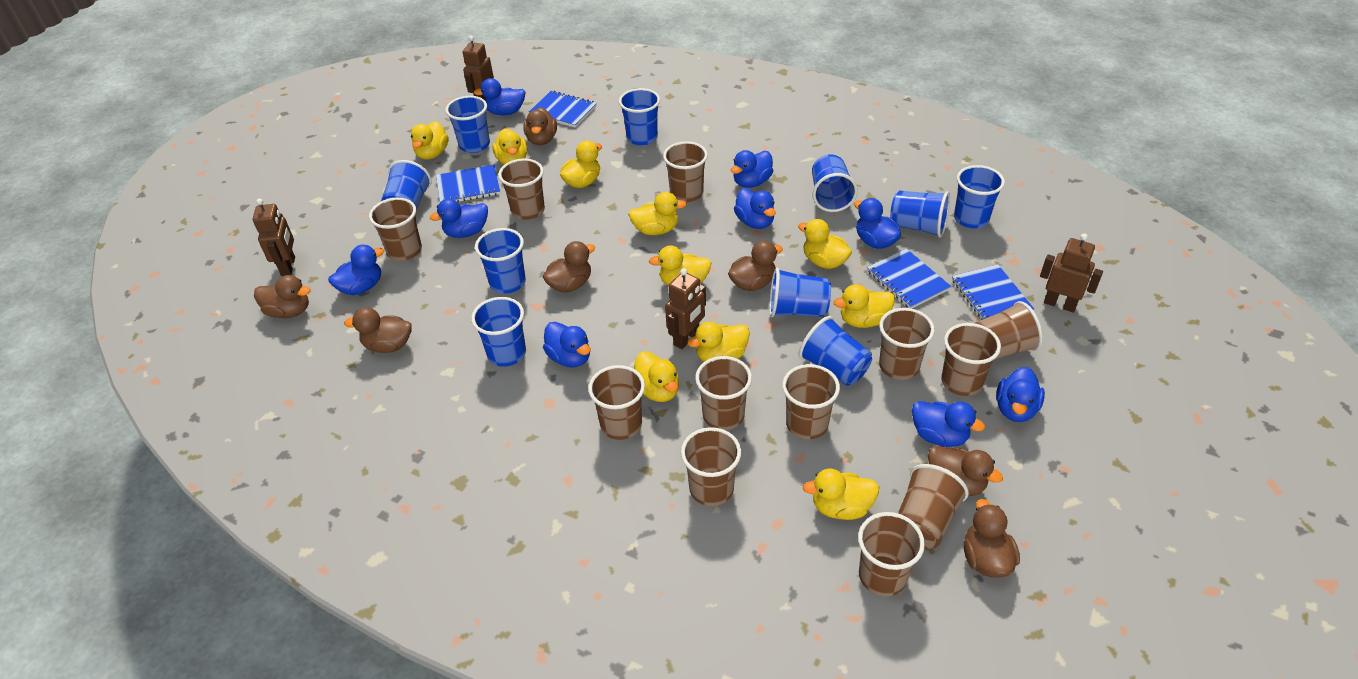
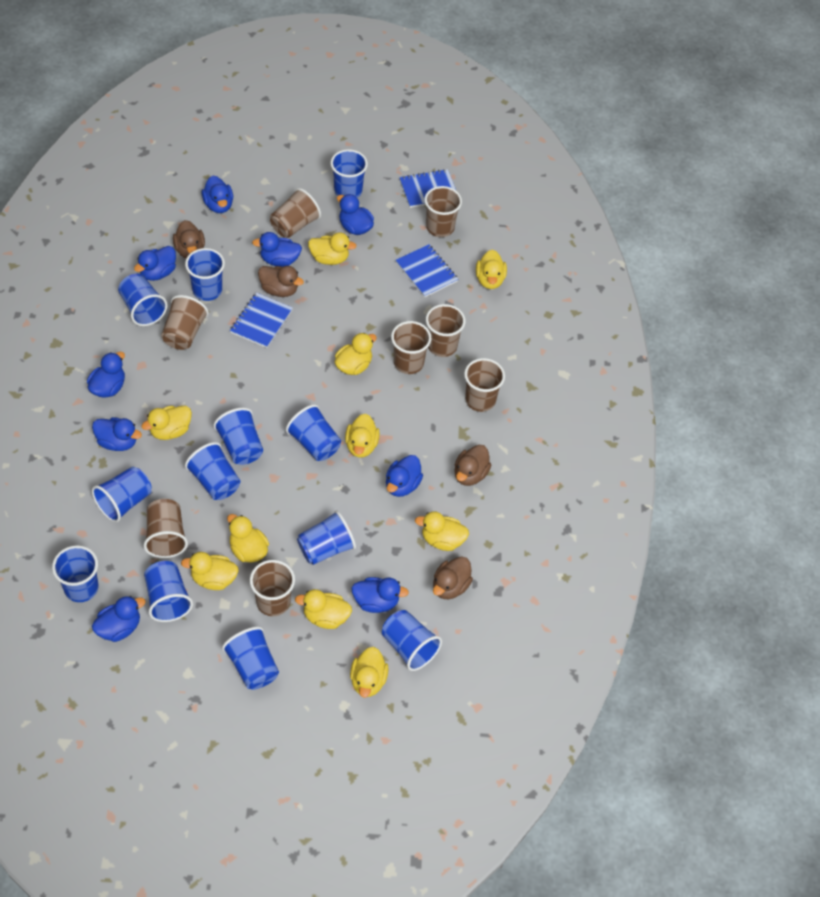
blue cup: 10 -> 12
blue notebook: 4 -> 3
brown cup: 12 -> 8
brown duck: 7 -> 4
brown robot: 4 -> 0

